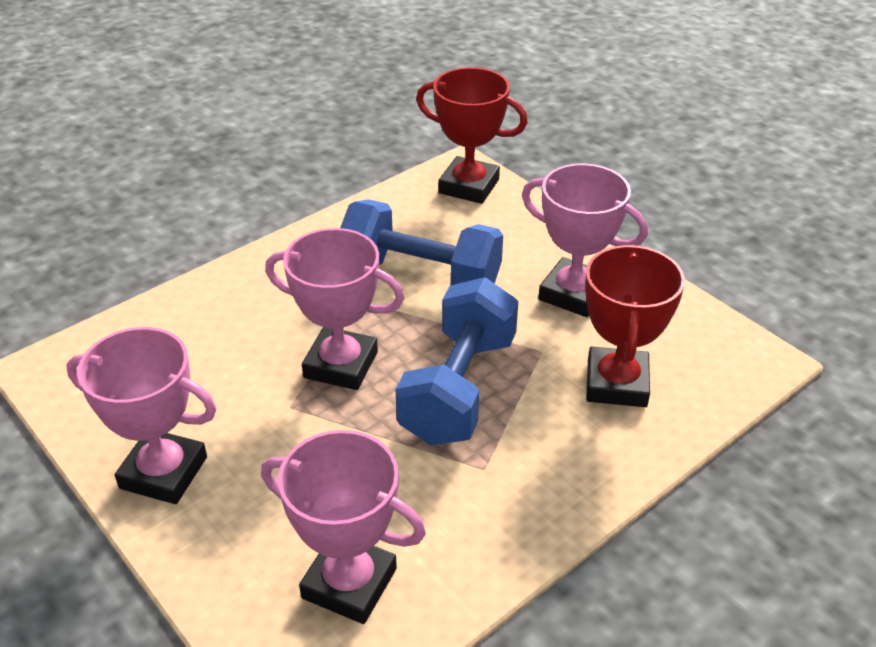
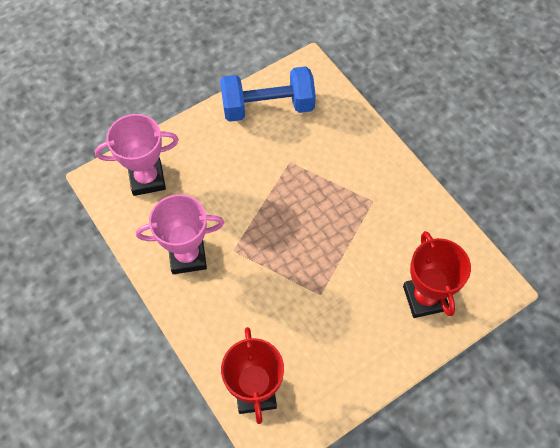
blue dumbbell: 2 -> 1
pink trophy: 4 -> 2

